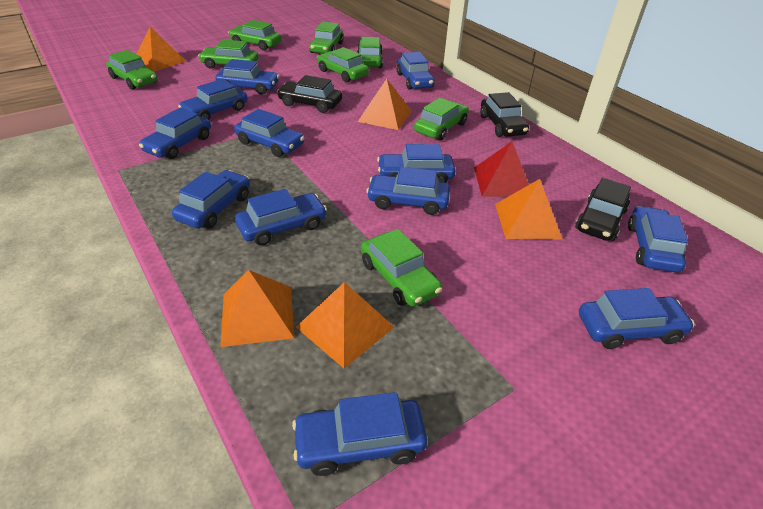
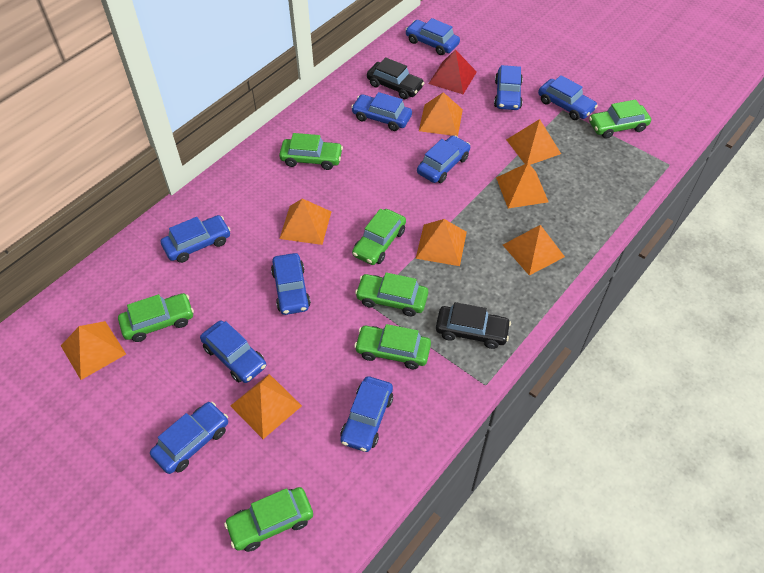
black car: 3 -> 2
blue car: 12 -> 10
green car: 8 -> 7
orange pyramid: 5 -> 8

